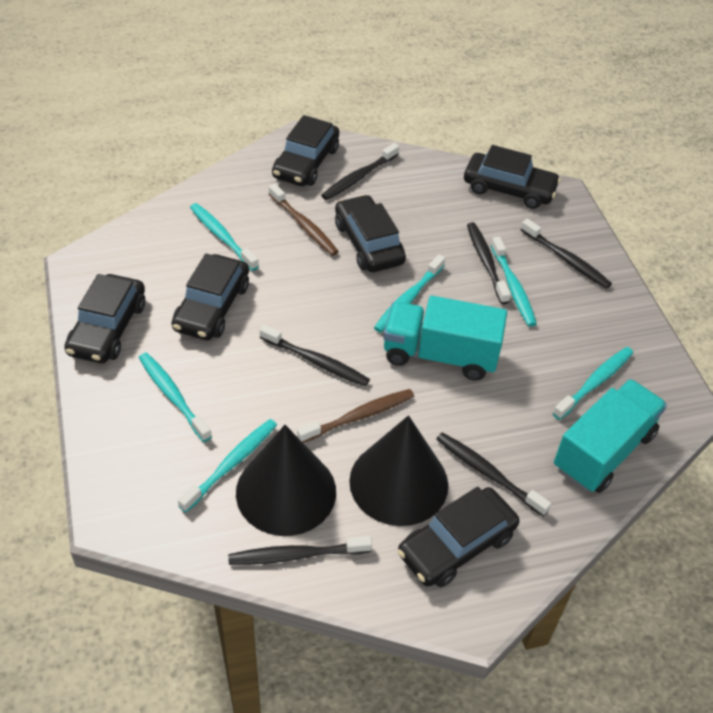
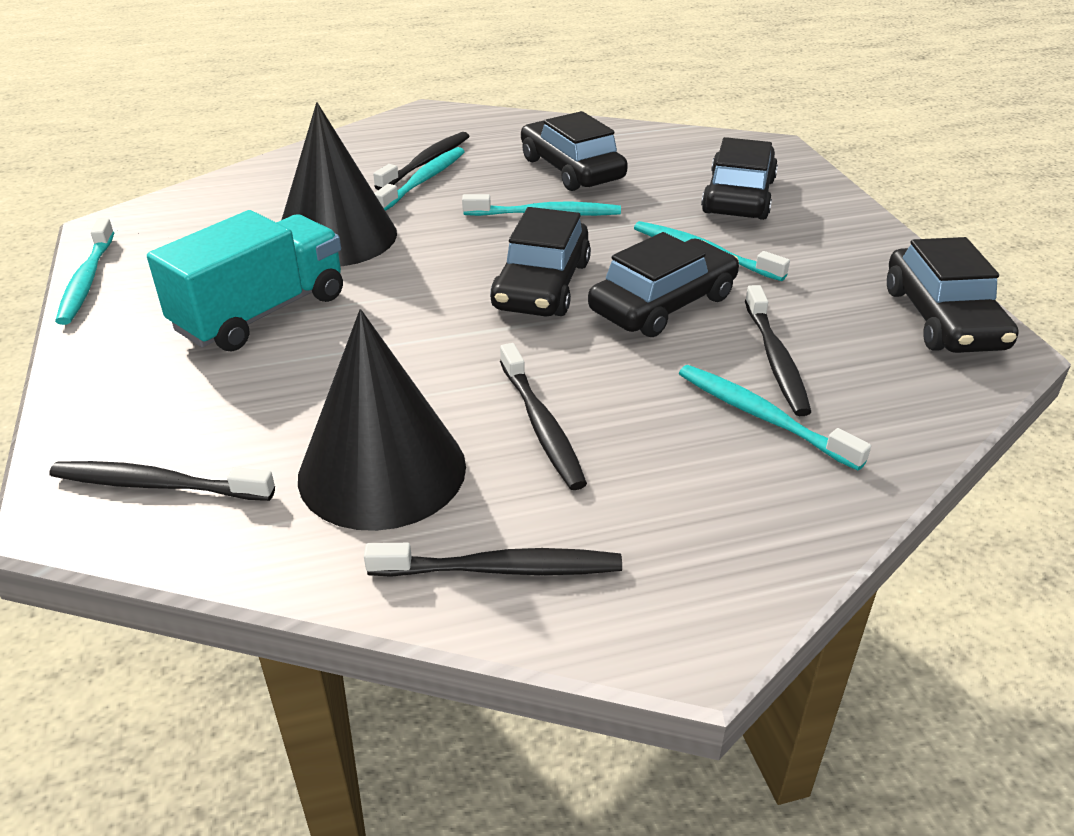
black car: 6 -> 5
black toothbrush: 6 -> 5
brown toothbrush: 2 -> 0
turquoise toothbrush: 6 -> 5
turquoise truck: 2 -> 1

